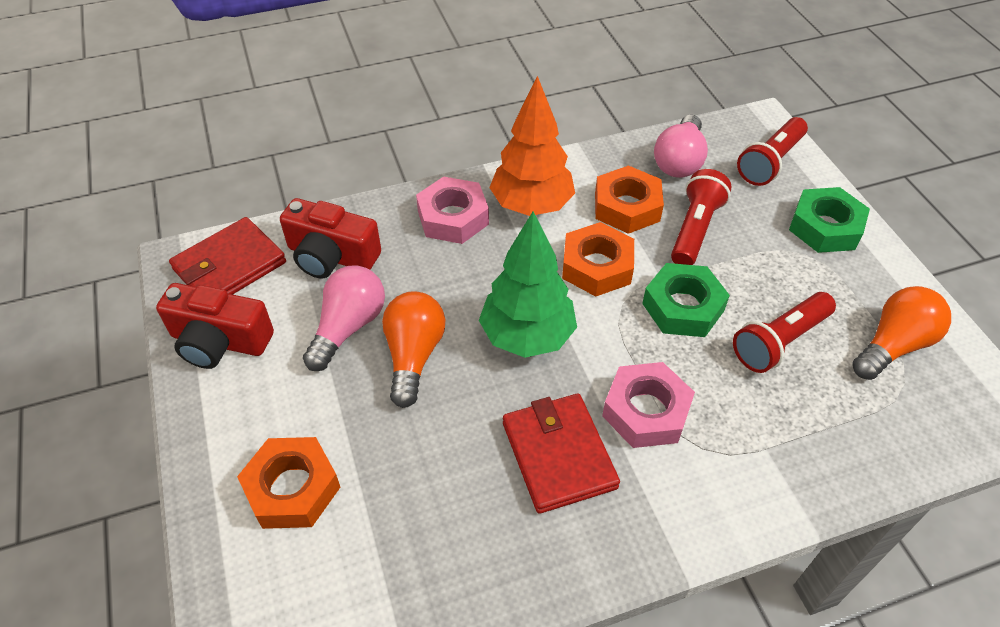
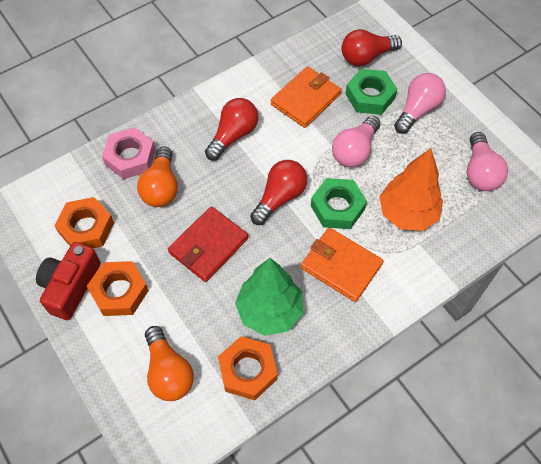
orange wallet: 0 -> 2
pink light bulb: 2 -> 3
pink nut: 2 -> 1
red camera: 2 -> 1
red flashlight: 3 -> 0
red light bulb: 0 -> 3
red wallet: 2 -> 1

